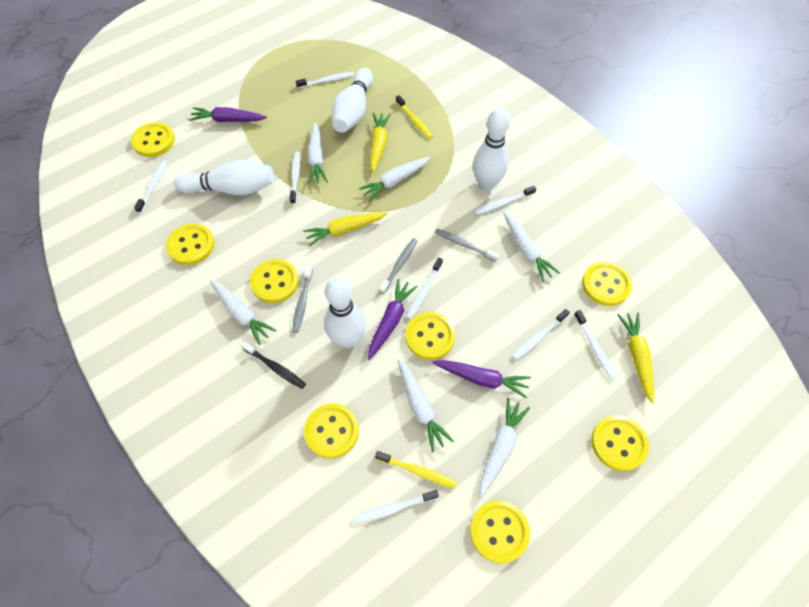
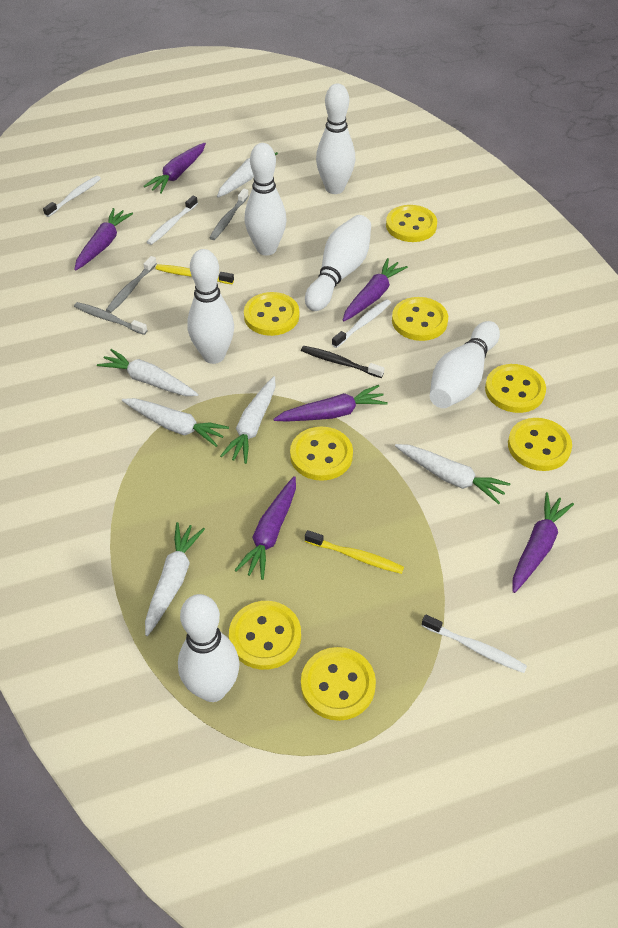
purple carrot: 3 -> 6
white bowling pin: 4 -> 6
white toothbrush: 8 -> 4
yellow carrot: 3 -> 0

